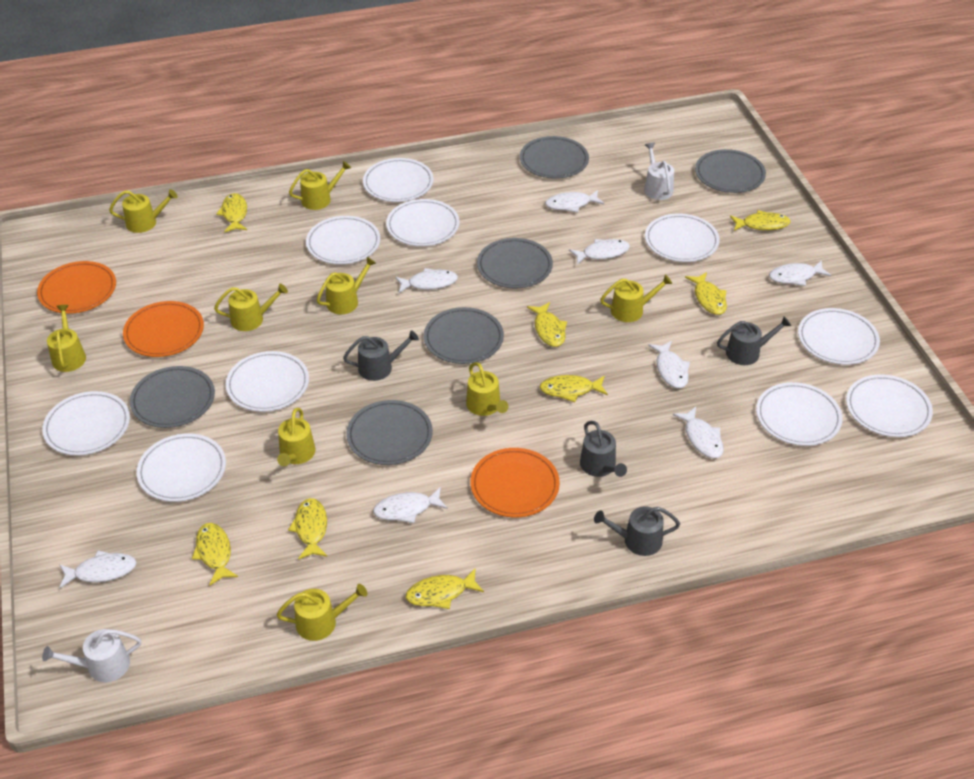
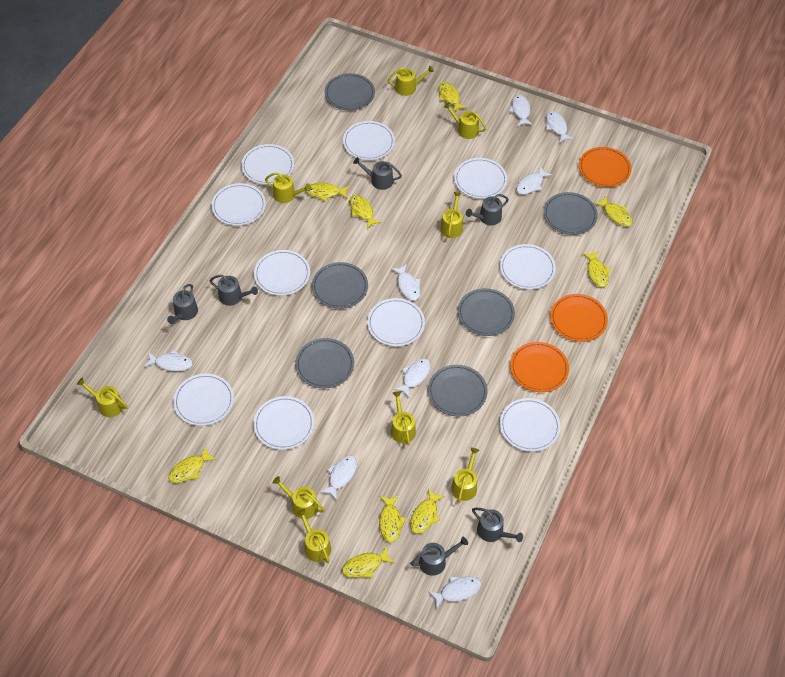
grey watering can: 4 -> 6
white watering can: 2 -> 0
yellow fish: 8 -> 9

